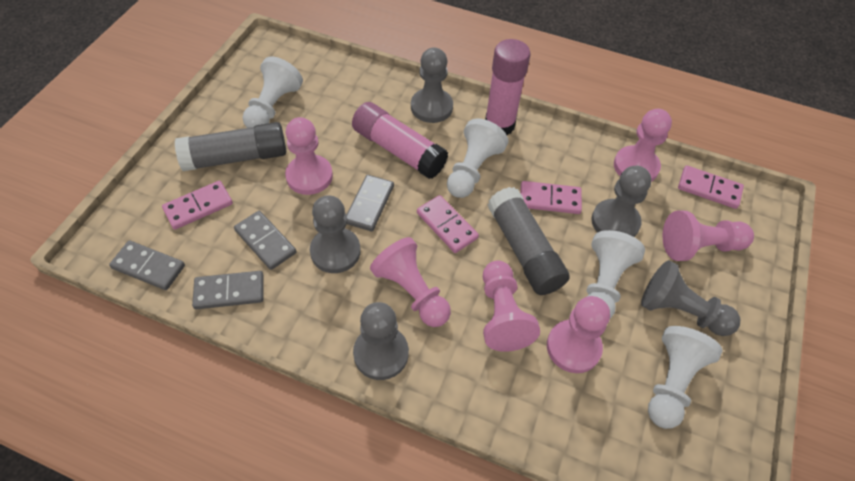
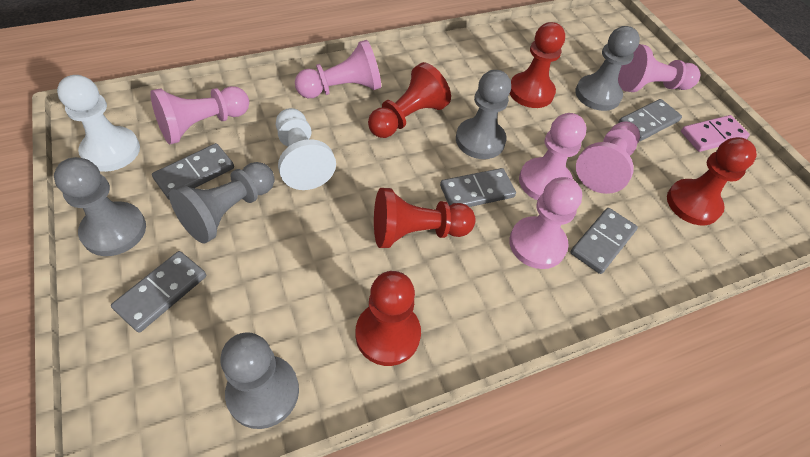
grey domino: 4 -> 5
grey glue stick: 2 -> 0
pink domino: 4 -> 1
pink glue stick: 2 -> 0
red pawn: 0 -> 5
white pawn: 4 -> 2

